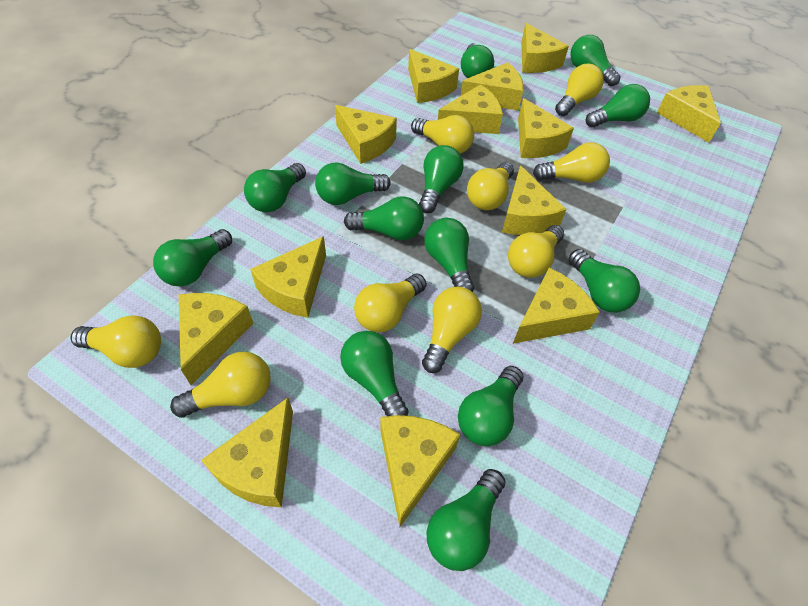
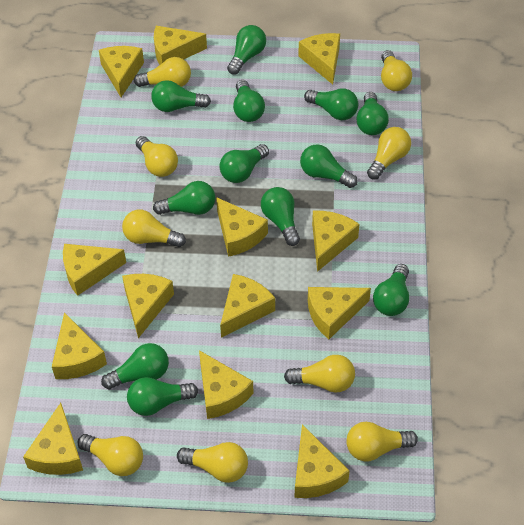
green light bulb: 13 -> 12

